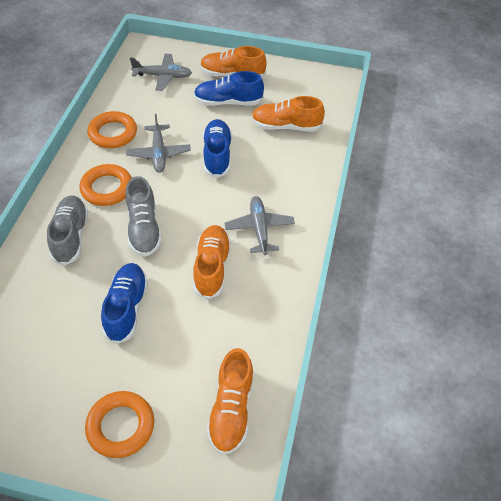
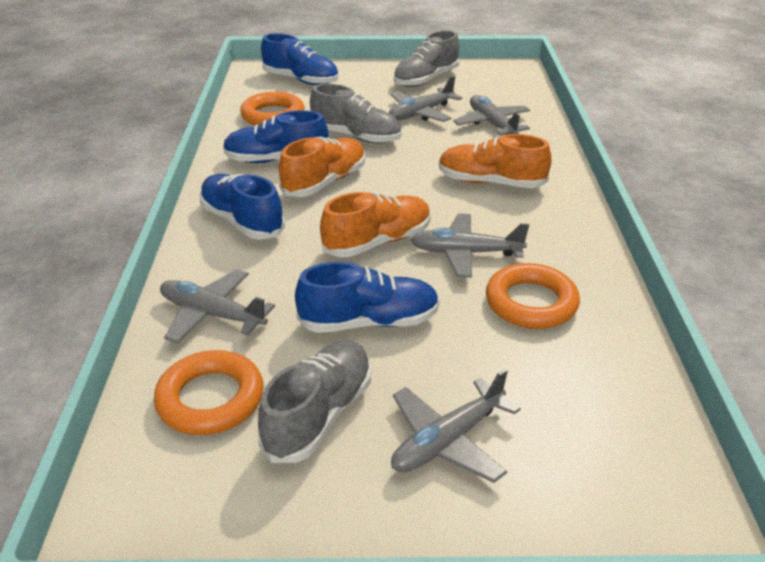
blue shoe: 3 -> 4
grey plane: 3 -> 5
grey shoe: 2 -> 3
orange shoe: 4 -> 3

